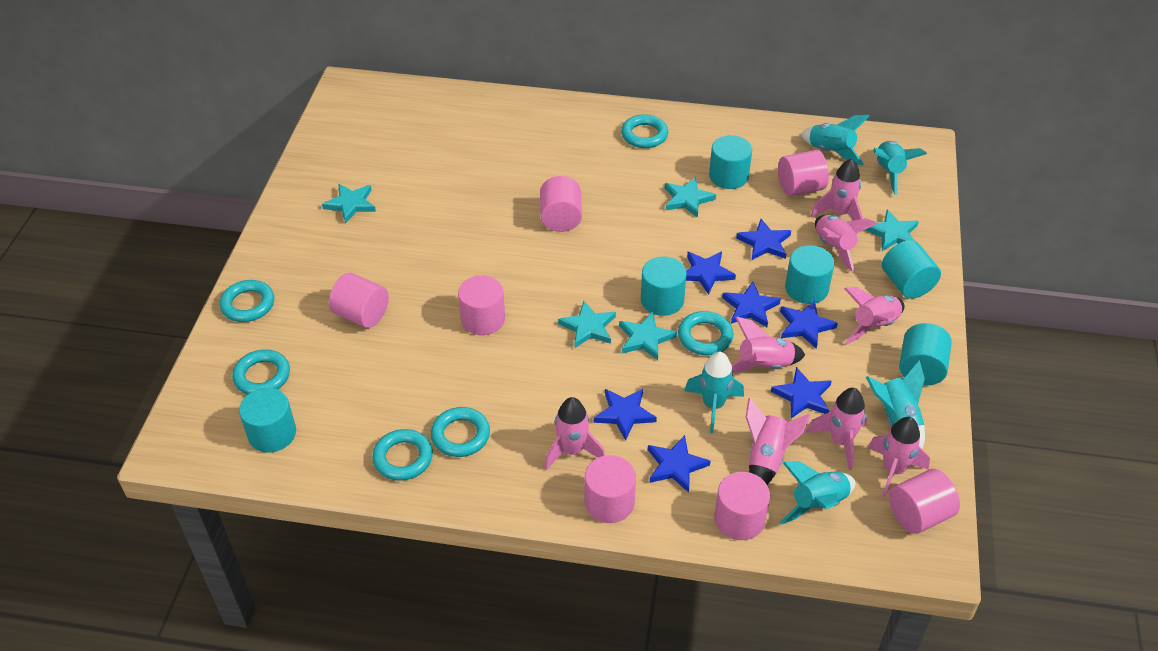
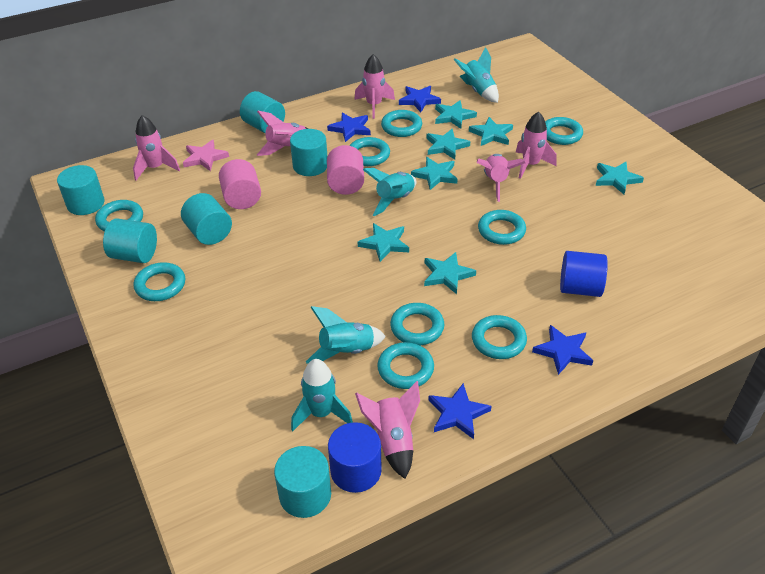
blue cylinder: 0 -> 2
blue star: 7 -> 4
pink cylinder: 7 -> 2
pink rocket: 8 -> 6
pink star: 0 -> 1
turquoise ring: 6 -> 9
turquoise rocket: 5 -> 4
turquoise star: 5 -> 7

